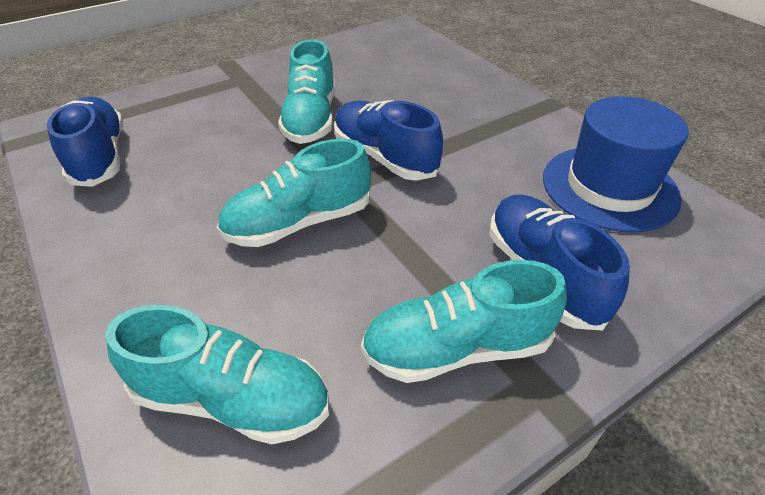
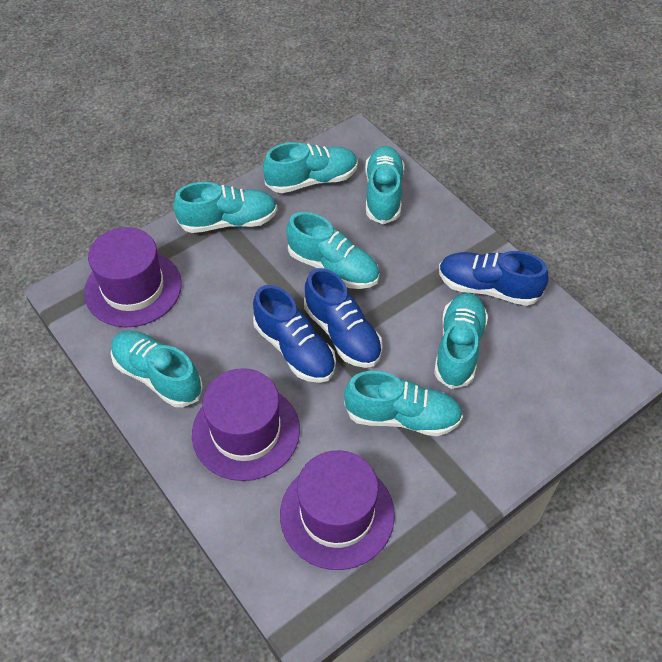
blue hat: 1 -> 0
purple hat: 0 -> 3
turquoise shoe: 4 -> 7

